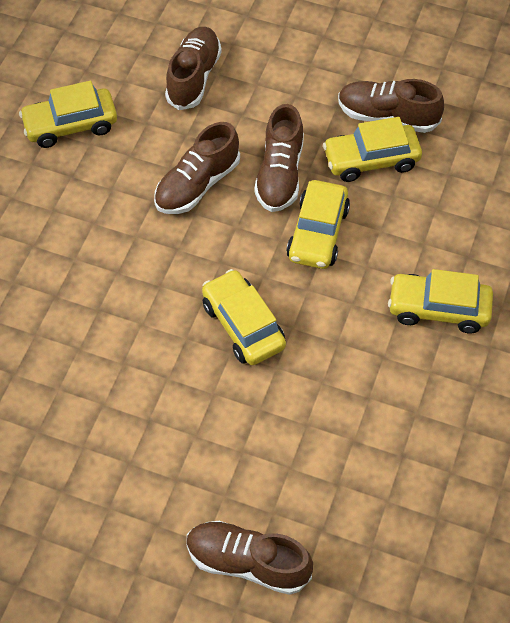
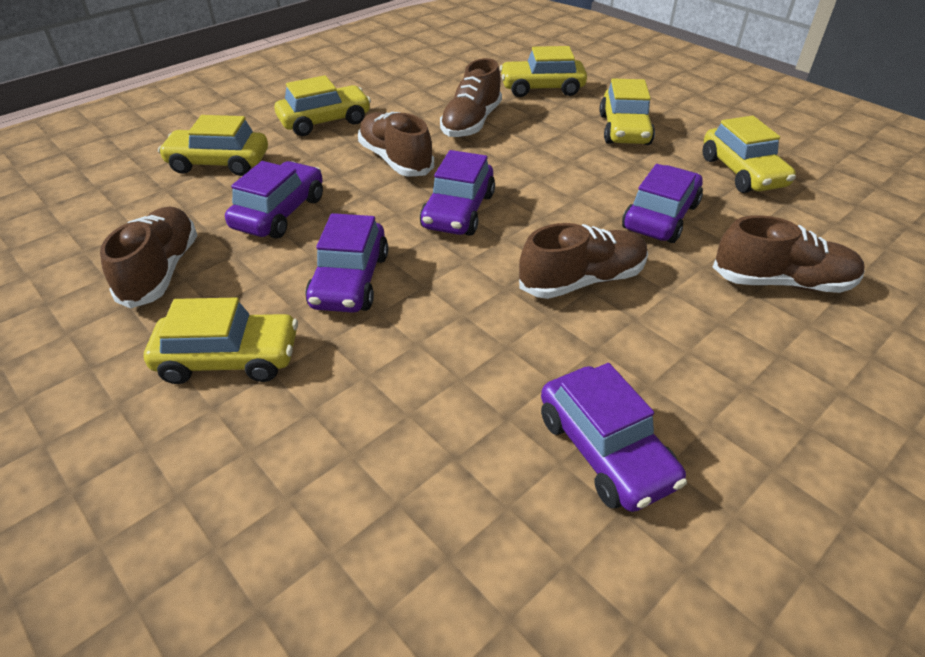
purple car: 0 -> 5
yellow car: 5 -> 6

